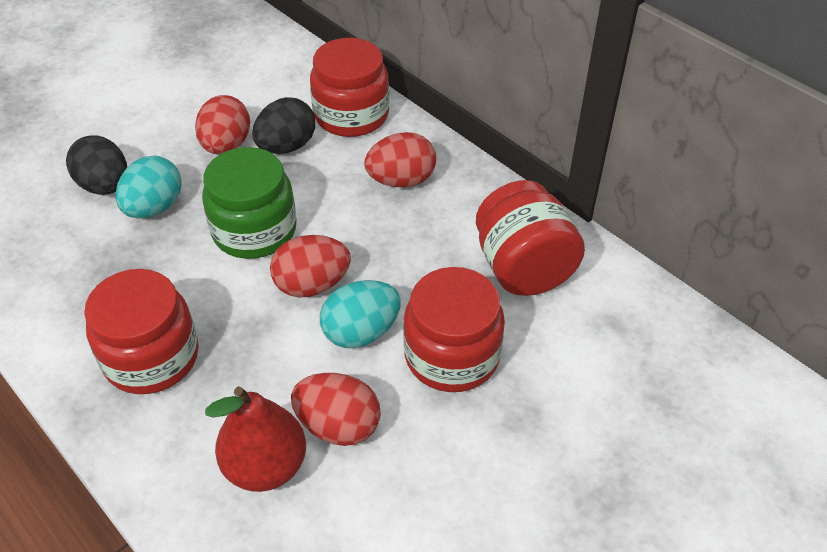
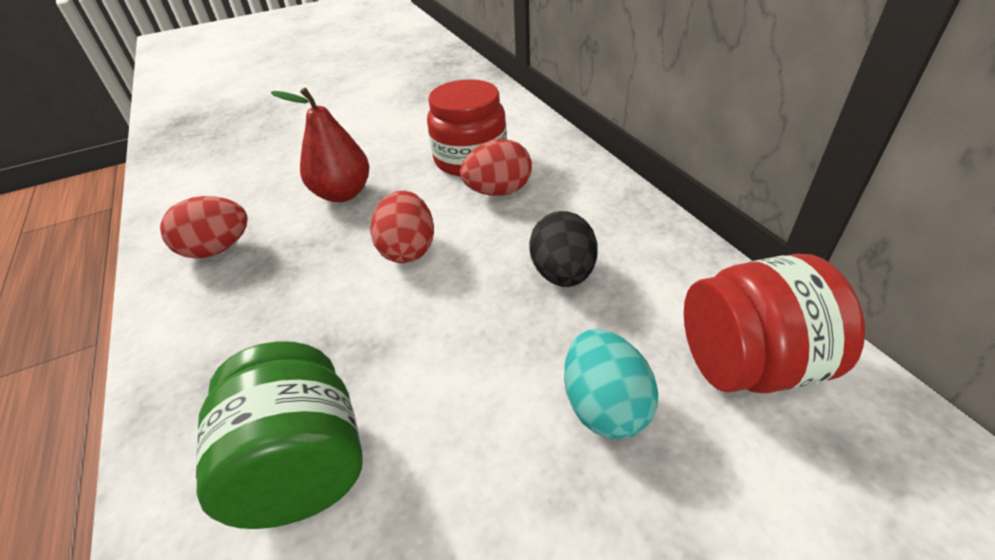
black egg: 2 -> 1
red egg: 4 -> 3
red jar: 4 -> 2
turquoise egg: 2 -> 1

